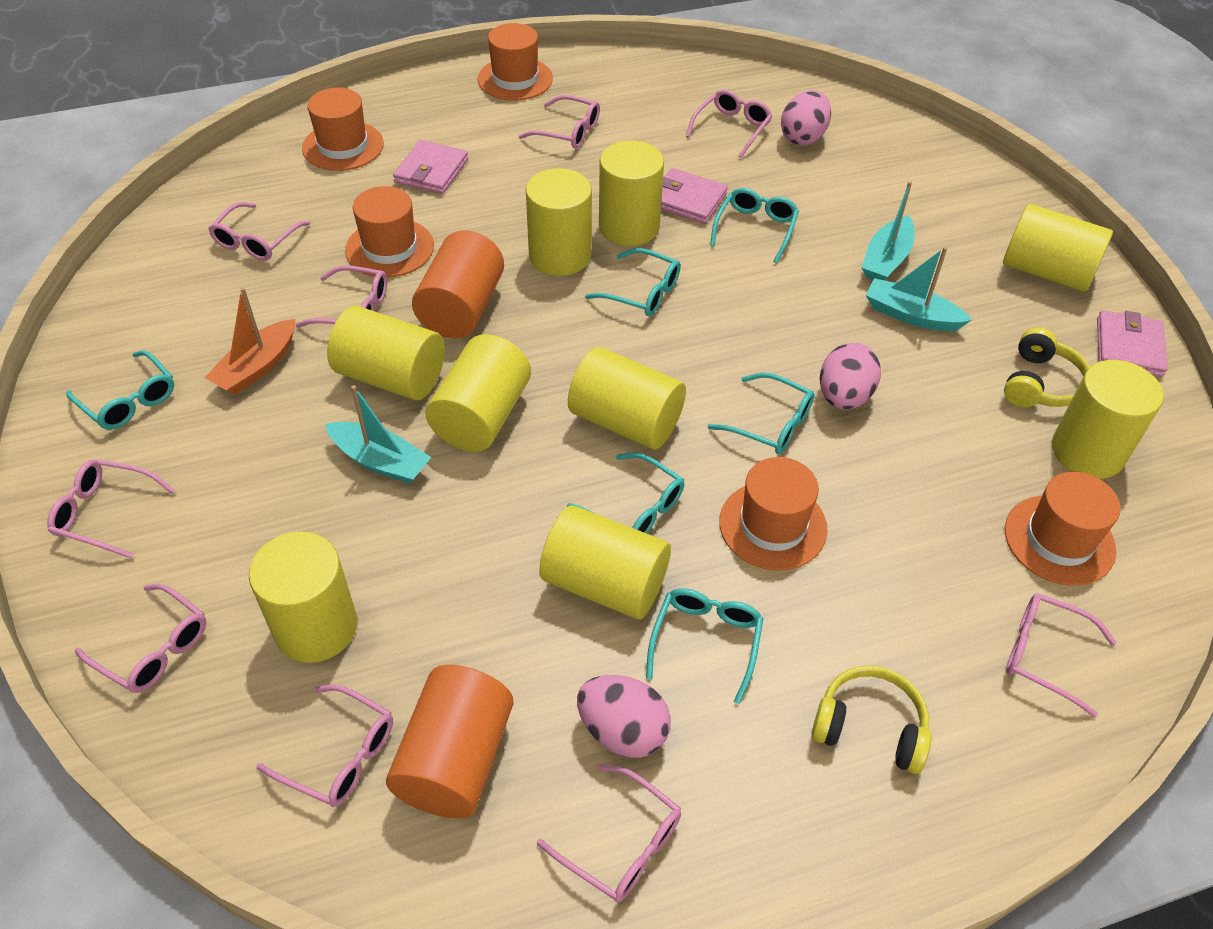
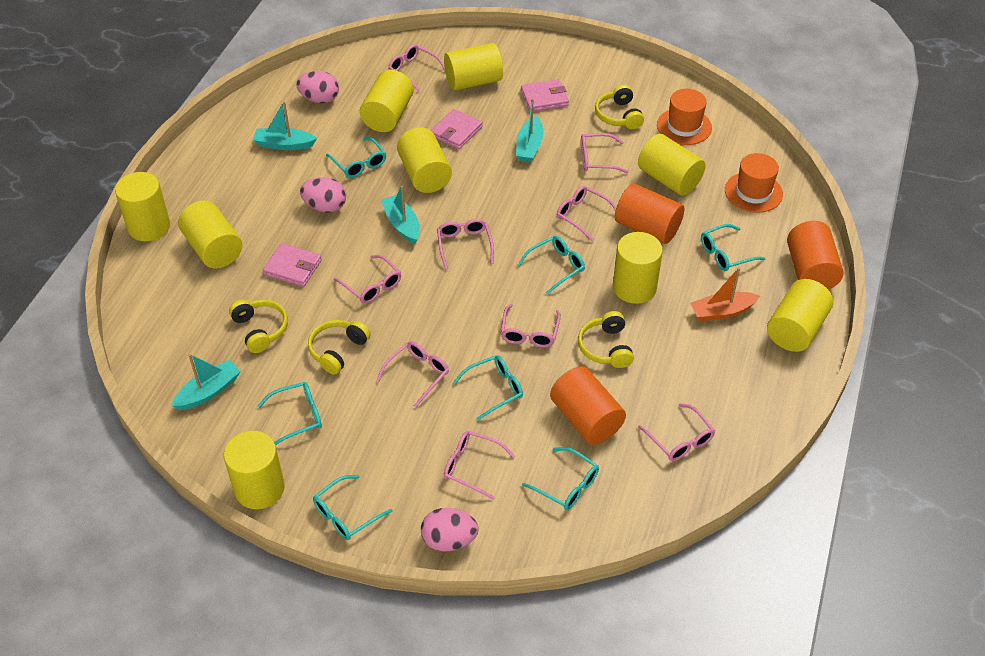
orange cylinder: 2 -> 3
orange hat: 5 -> 2
turquoise boat: 3 -> 4
turquoise glasses: 6 -> 7
yellow headphones: 2 -> 4

